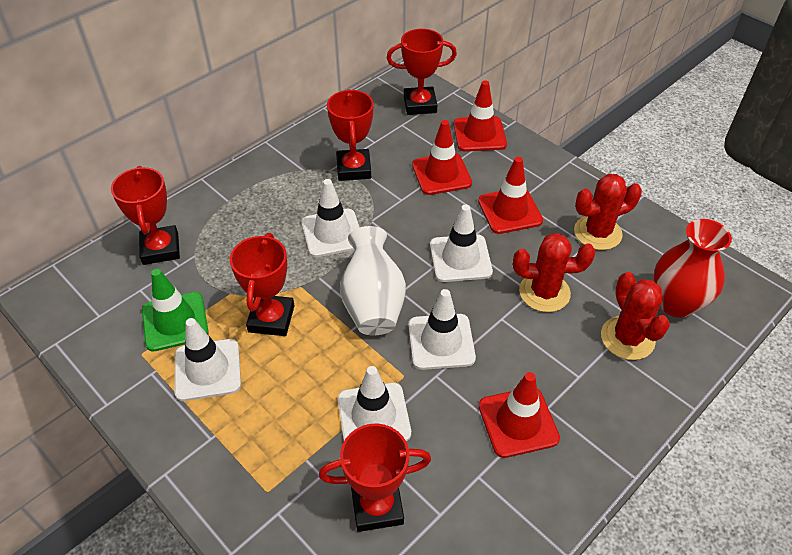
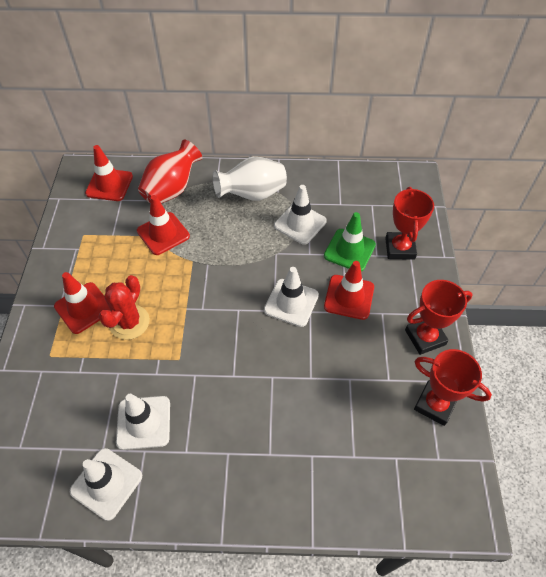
red cactus: 3 -> 1
red trophy: 5 -> 3
white traffic cone: 5 -> 4

